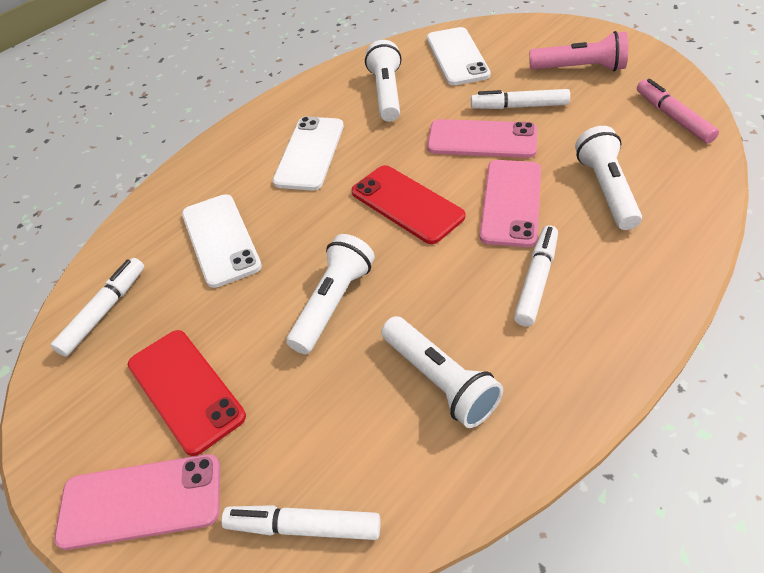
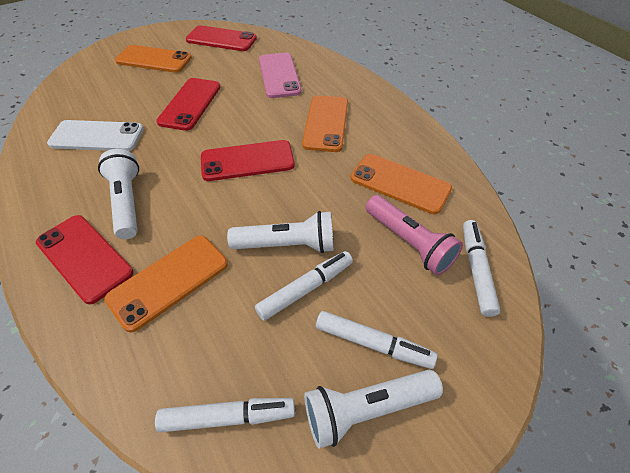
orange phone: 0 -> 4
pink marker: 1 -> 0
pink phone: 3 -> 1
red phone: 2 -> 4
white flashlight: 4 -> 3
white phone: 3 -> 1

